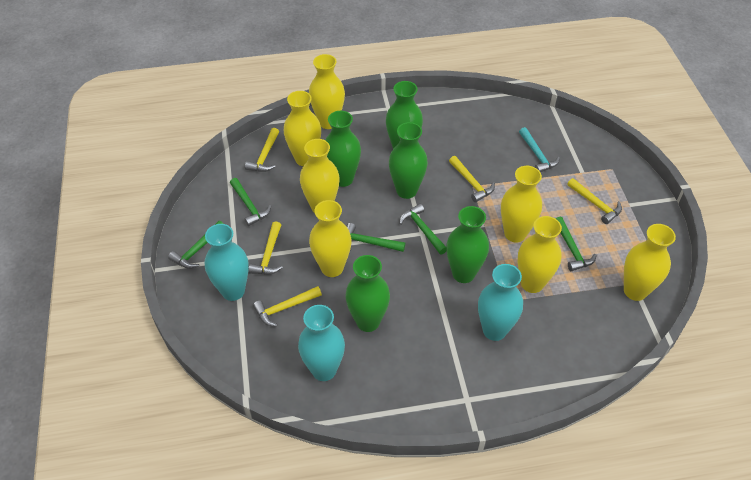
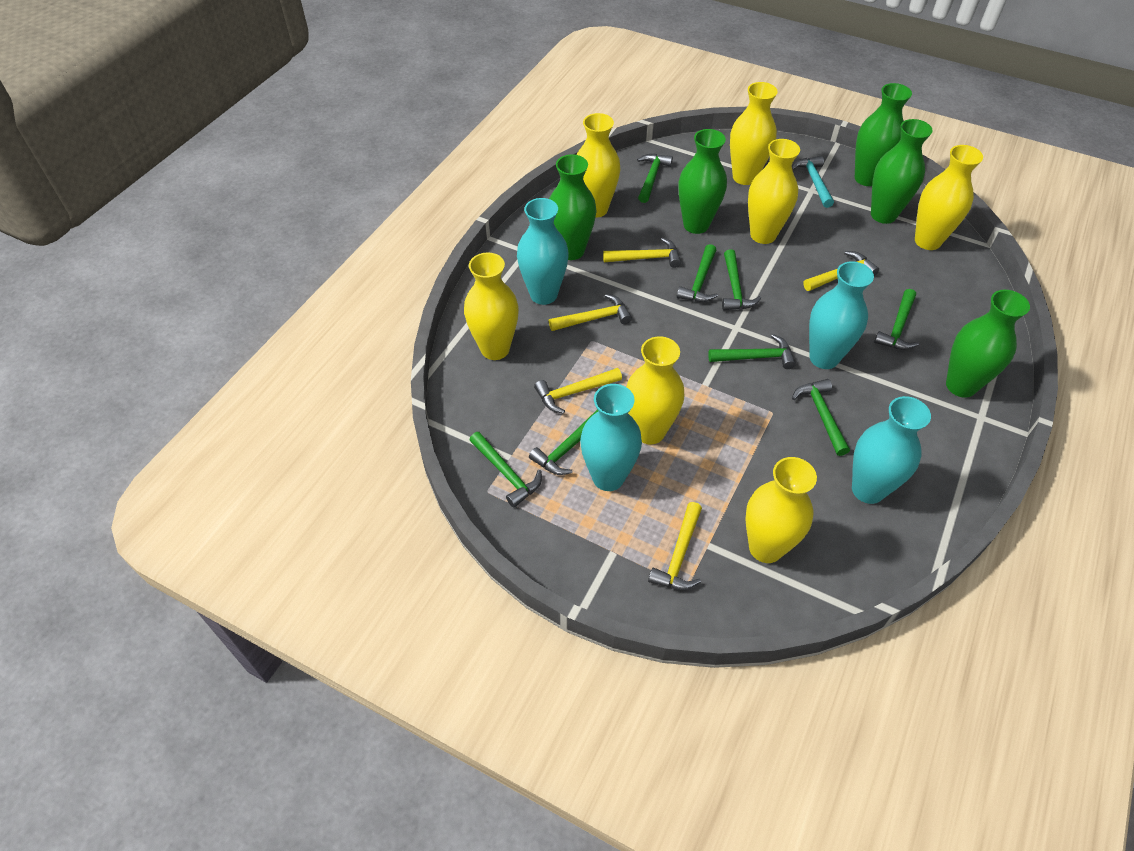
green hammer: 5 -> 8
turquoise vase: 3 -> 4

